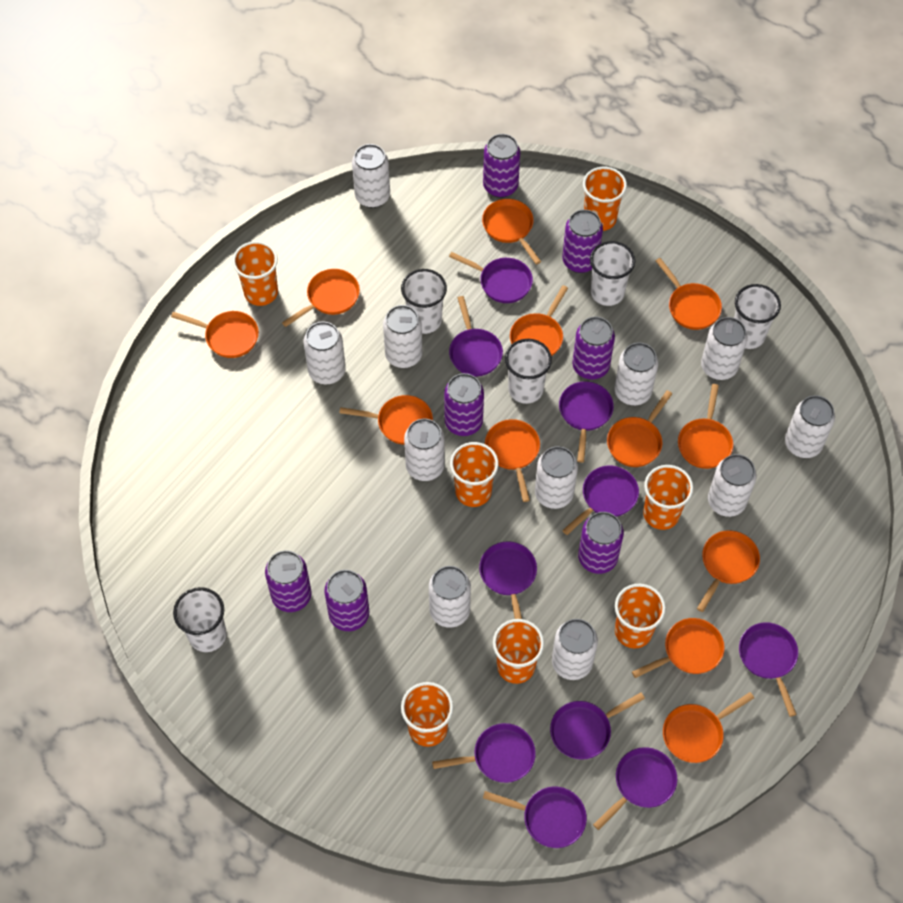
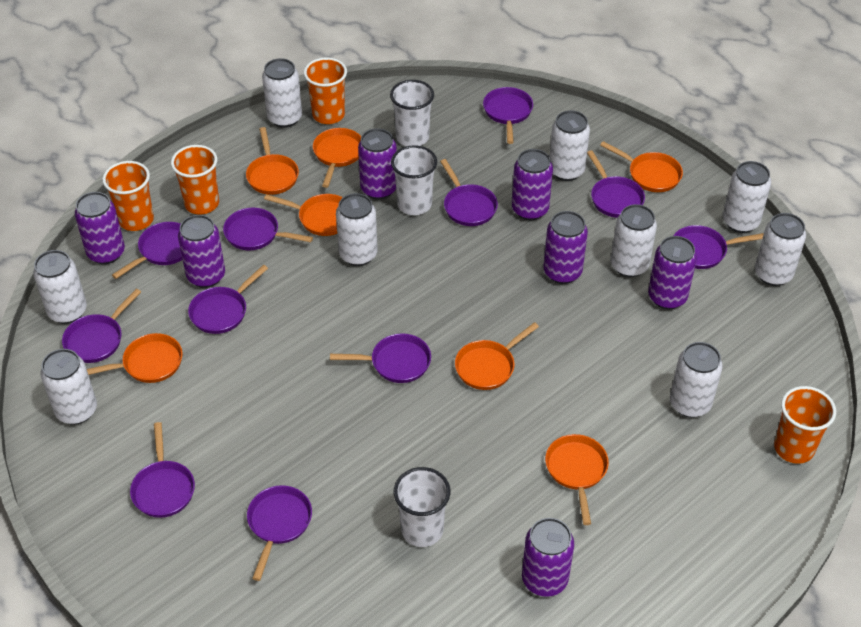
orange cup: 7 -> 4
orange pan: 12 -> 7
purple pan: 10 -> 11
white can: 11 -> 9
white cup: 5 -> 3

